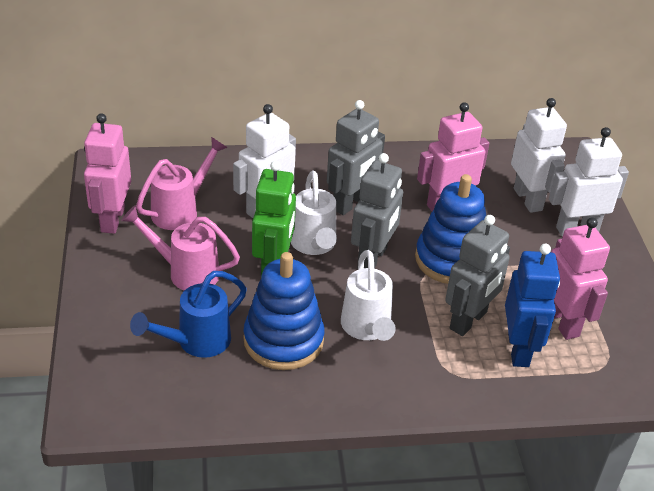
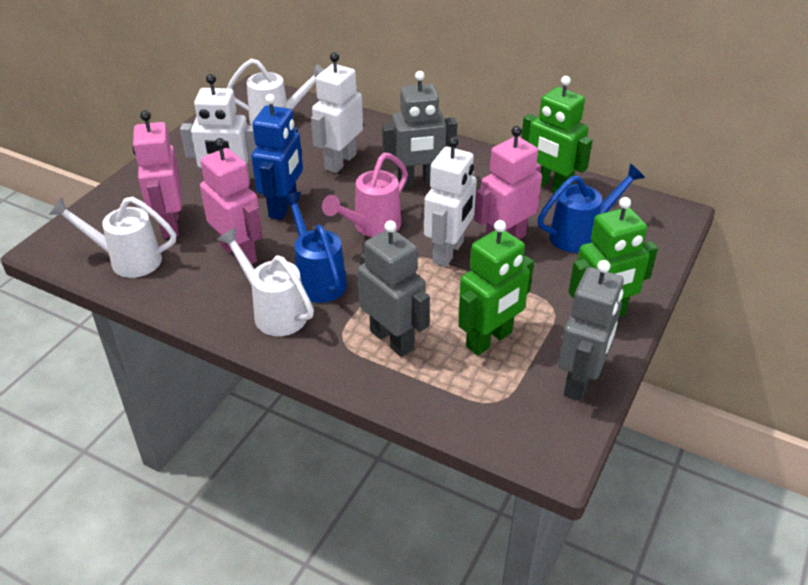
blue stacking toy: 2 -> 0
blue watering can: 1 -> 2
green robot: 1 -> 3
pink watering can: 2 -> 1
white watering can: 2 -> 3

